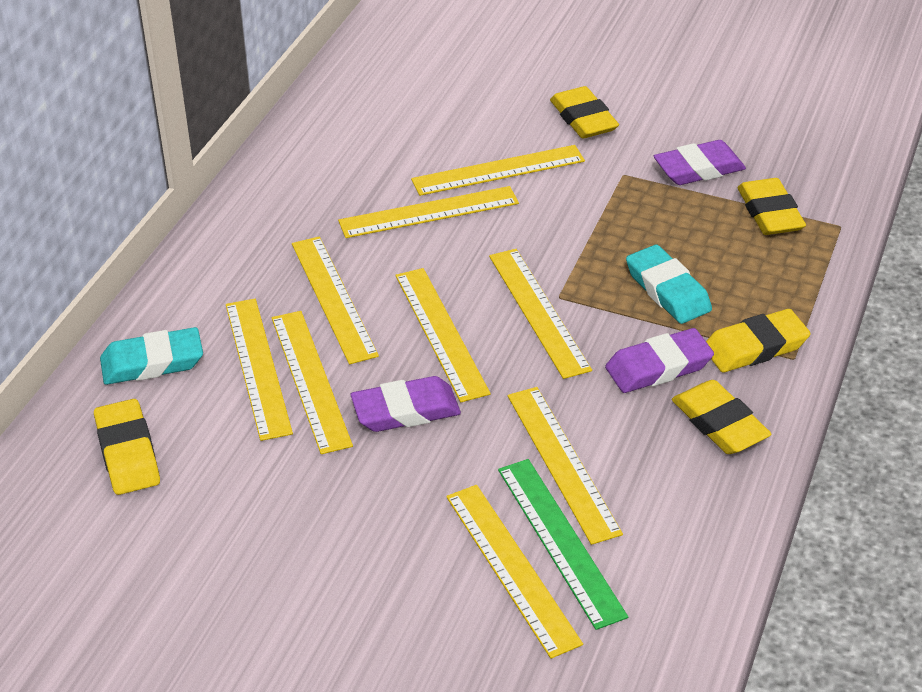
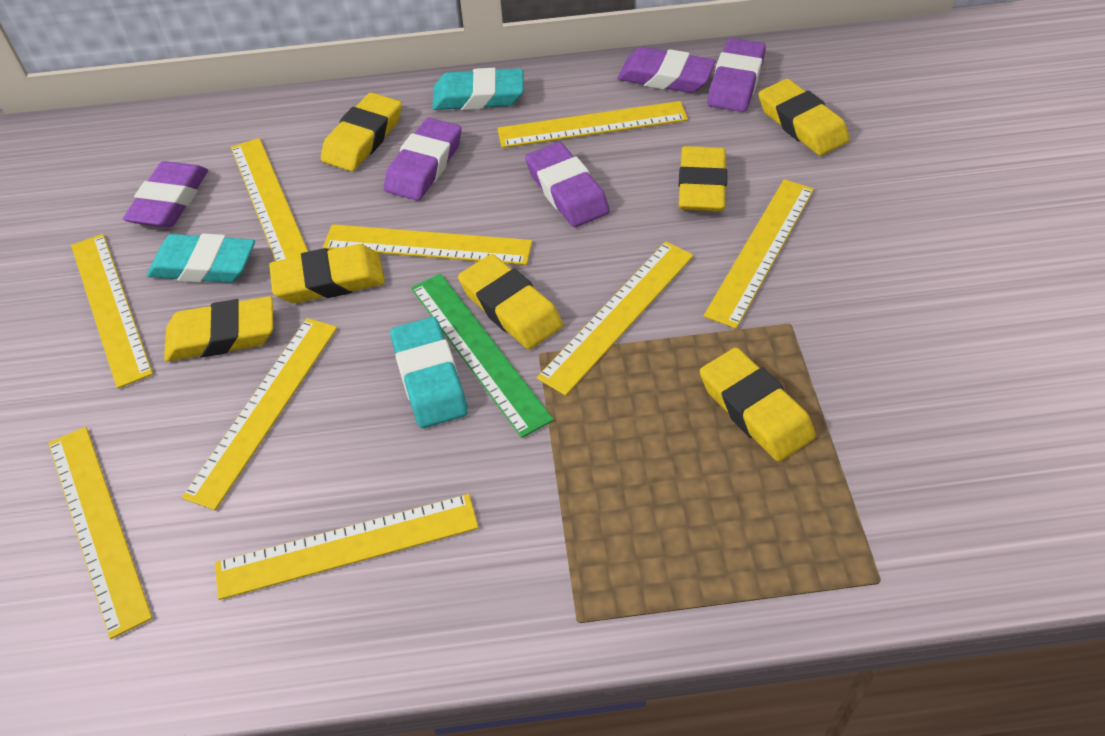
purple eraser: 3 -> 5
turquoise eraser: 2 -> 3
yellow eraser: 5 -> 7

